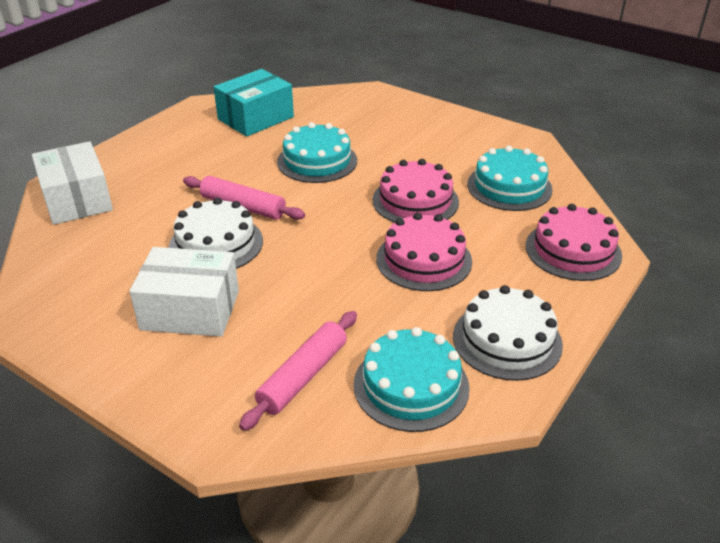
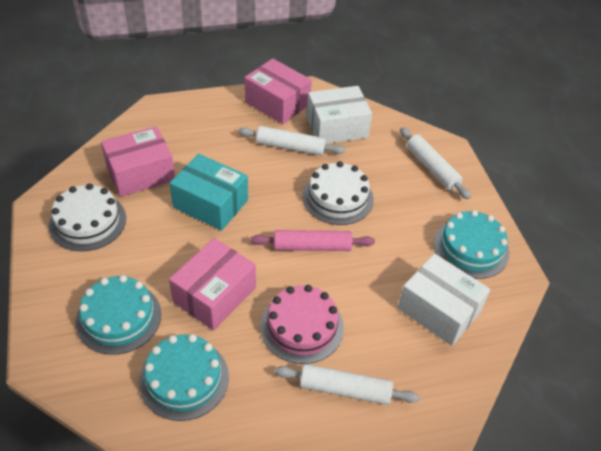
pink box: 0 -> 3
pink cake: 3 -> 1
pink rolling pin: 2 -> 1
white rolling pin: 0 -> 3

